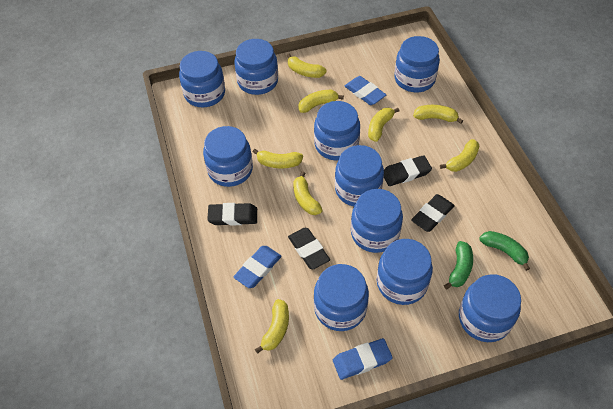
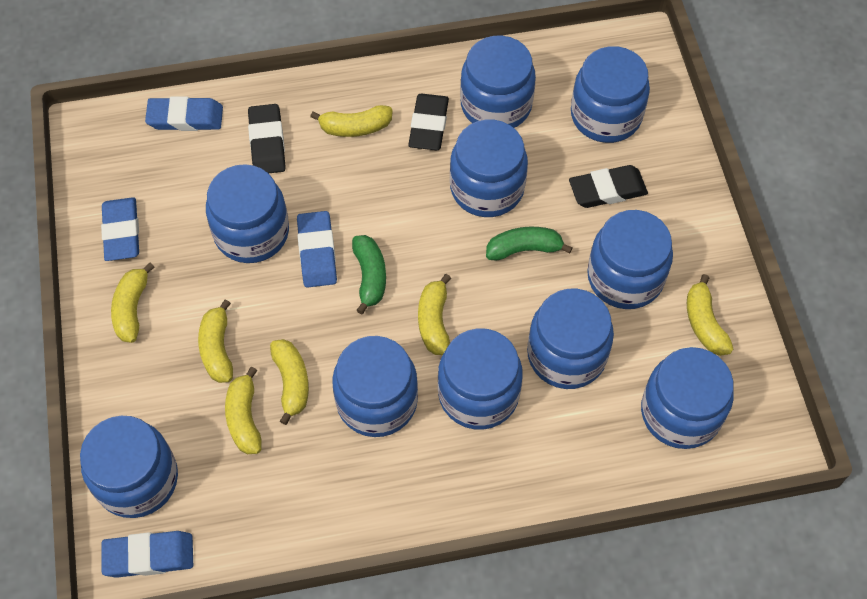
black eraser: 4 -> 3
blue eraser: 3 -> 4
yellow banana: 8 -> 7

